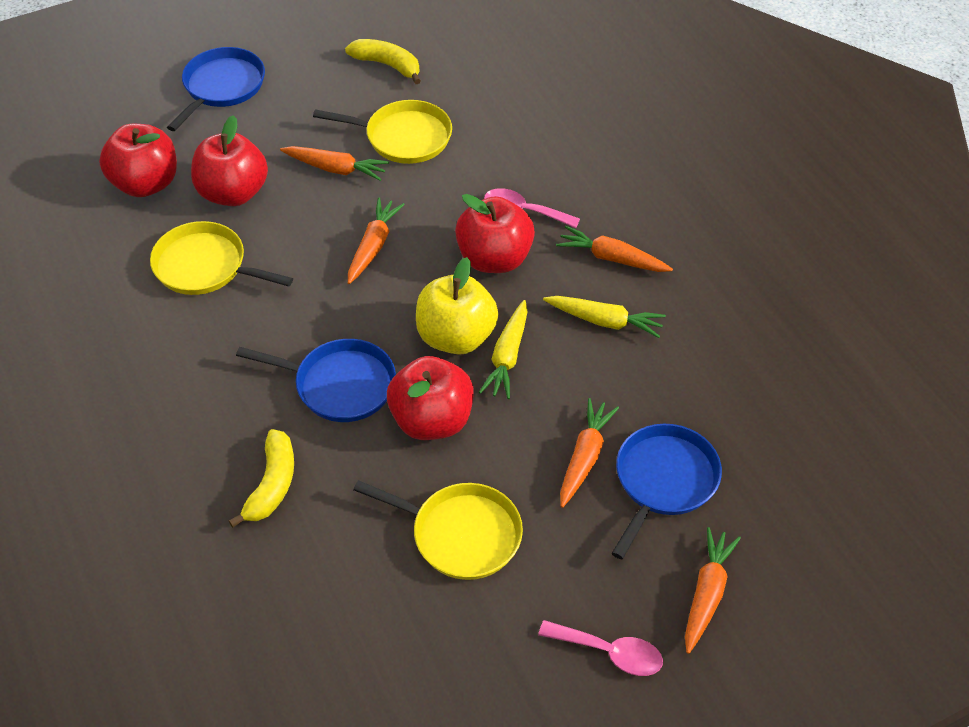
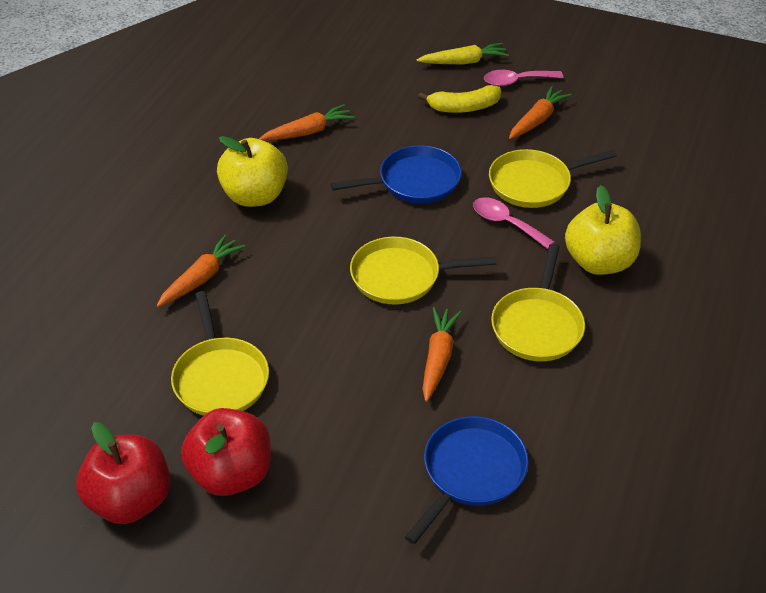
blue pan: 3 -> 2
orange carrot: 5 -> 4
red apple: 4 -> 2
yellow apple: 1 -> 2
yellow banana: 2 -> 1
yellow carrot: 2 -> 1
yellow pan: 3 -> 4

